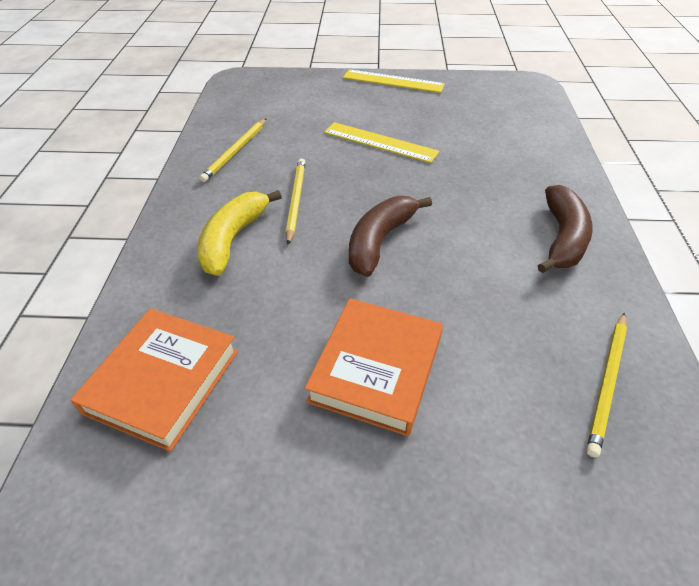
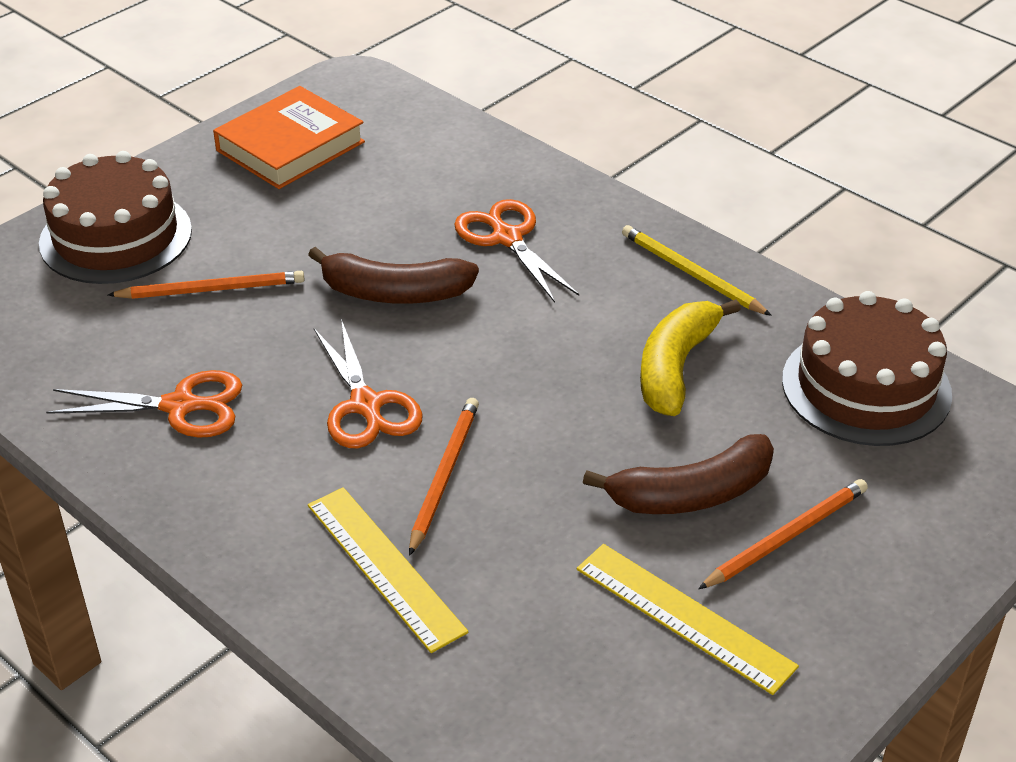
brown cake: 0 -> 2
orange book: 2 -> 1
orange pencil: 0 -> 3
orange scissors: 0 -> 3
yellow pencil: 3 -> 1

